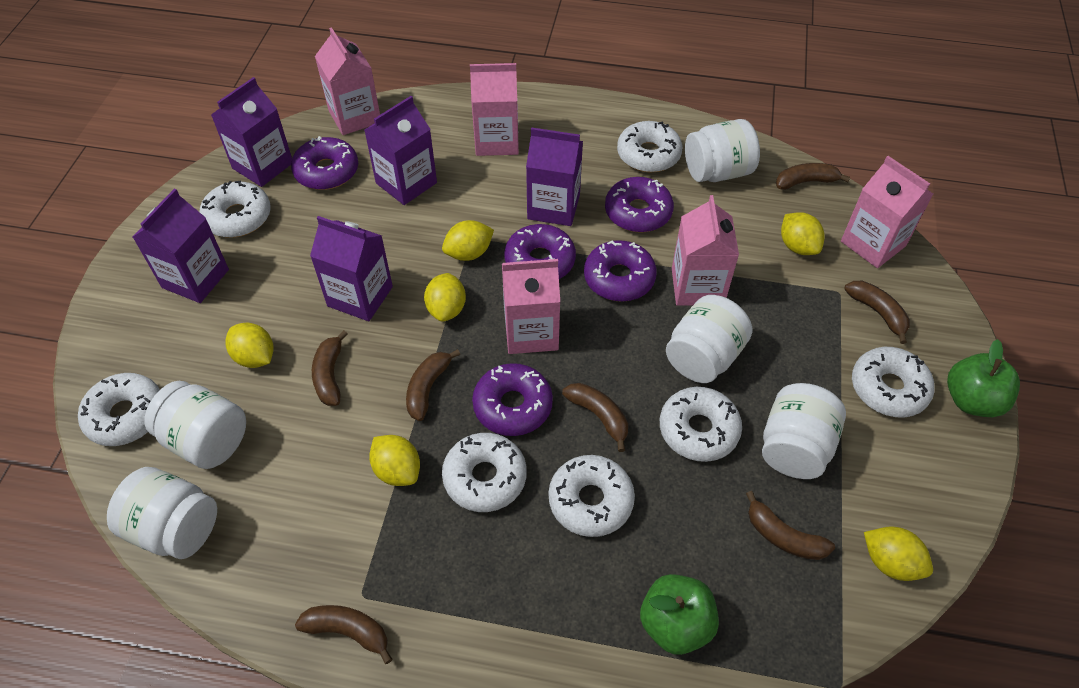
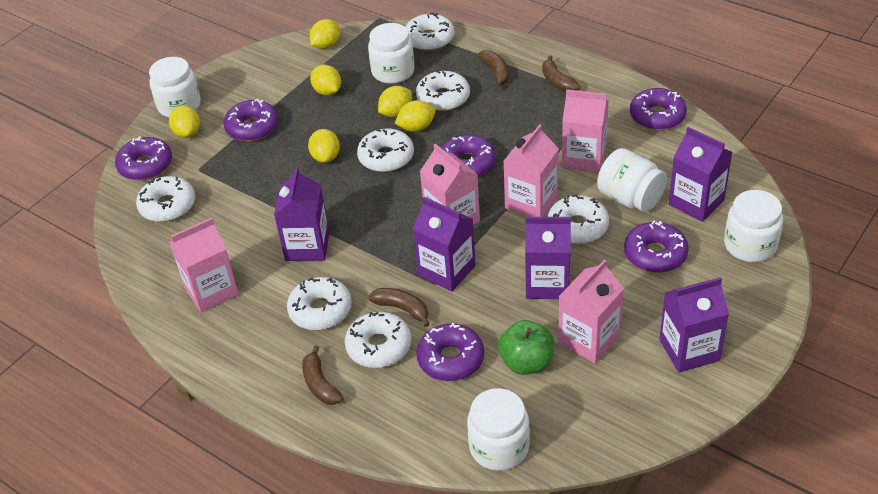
brown banana: 7 -> 4
green apple: 2 -> 1
purple donut: 5 -> 6

